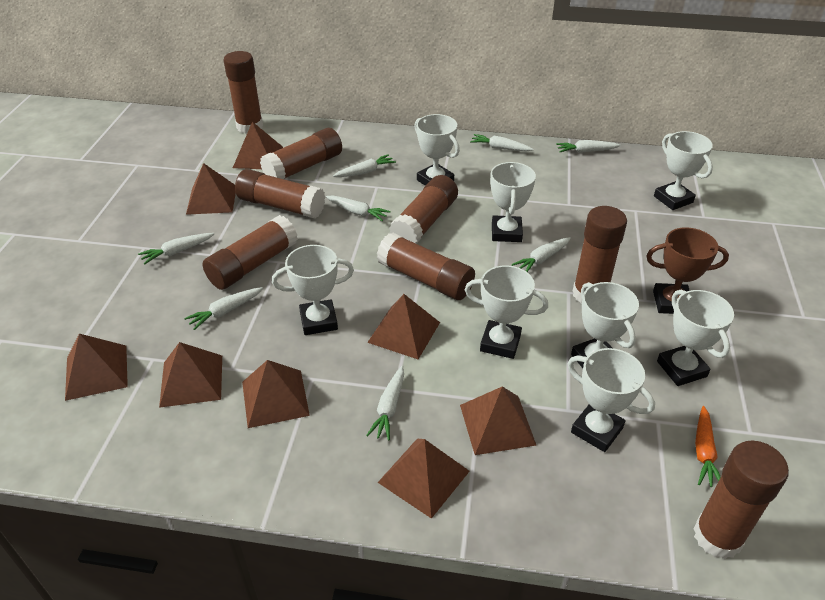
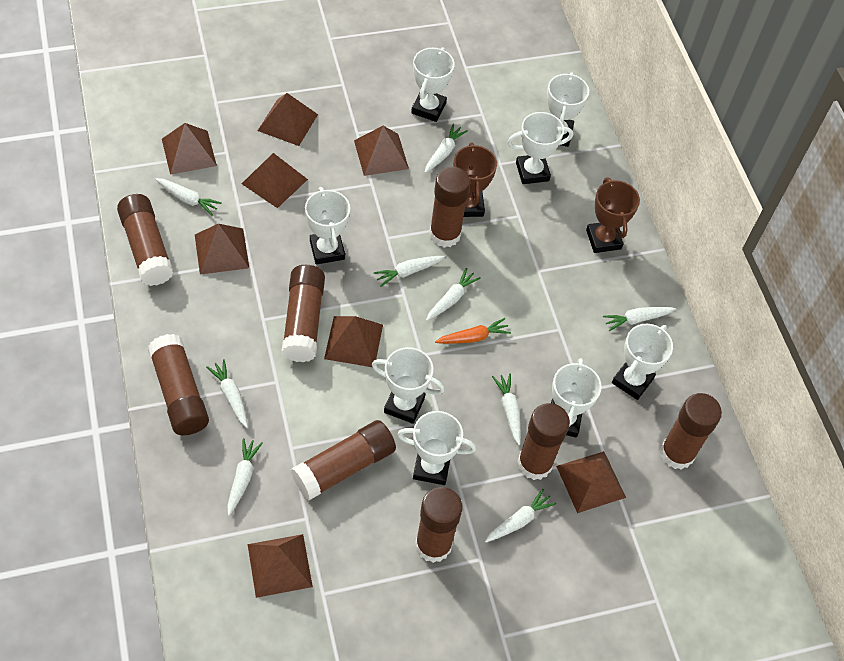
brown trophy: 1 -> 2
white carrot: 8 -> 9

